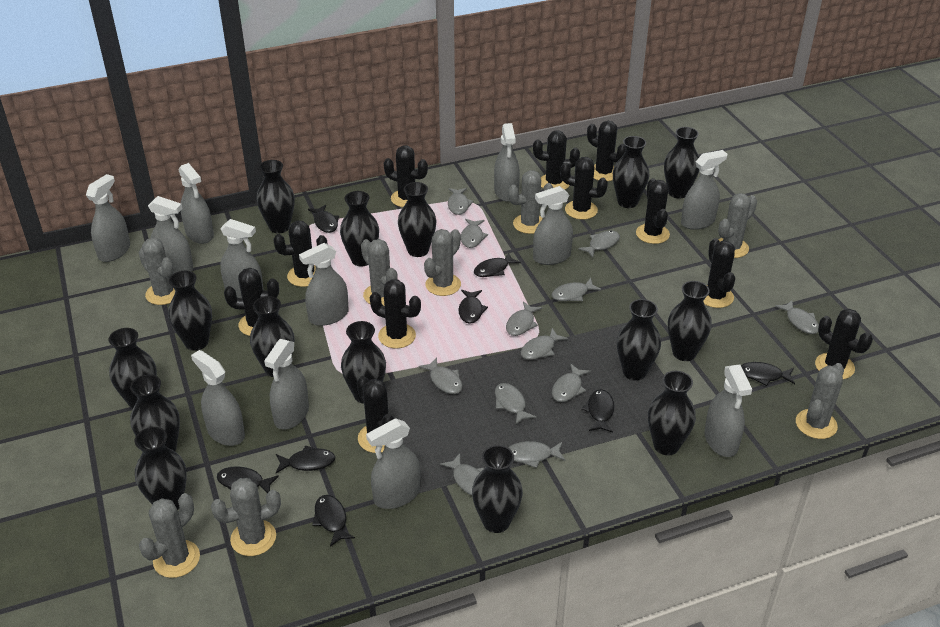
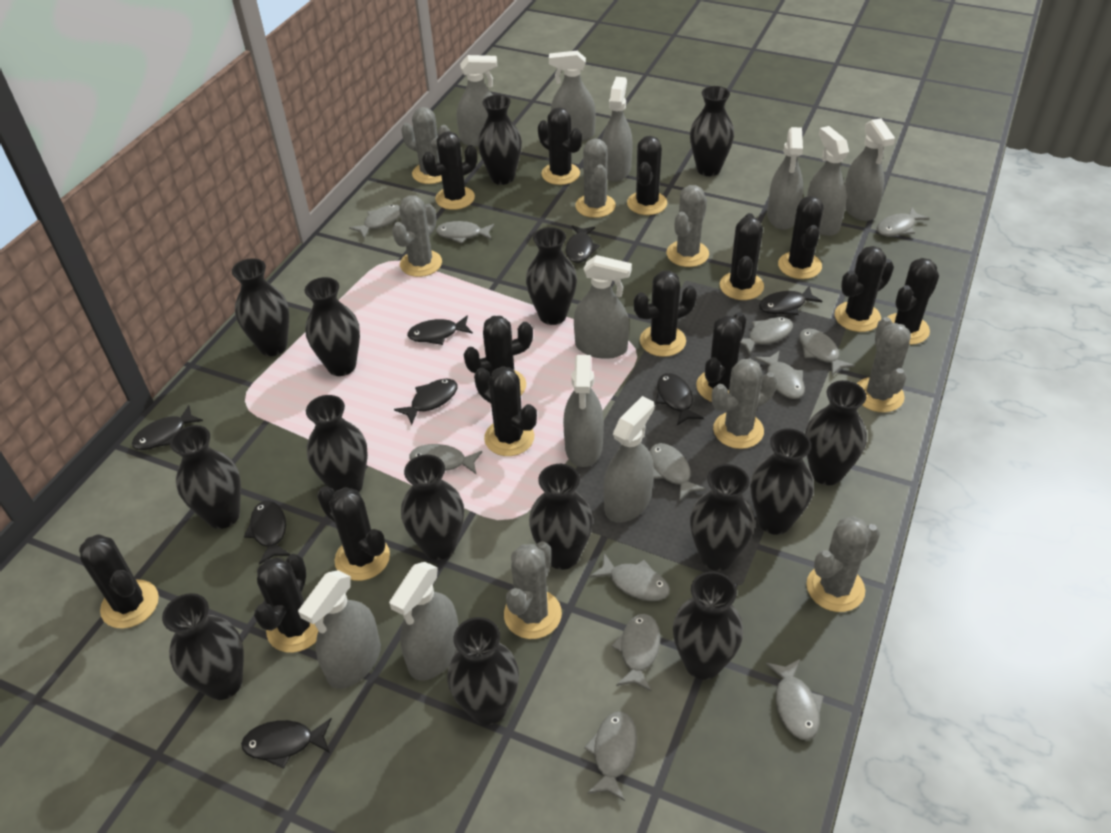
black cactus: 11 -> 14
grey spray bottle: 12 -> 11

